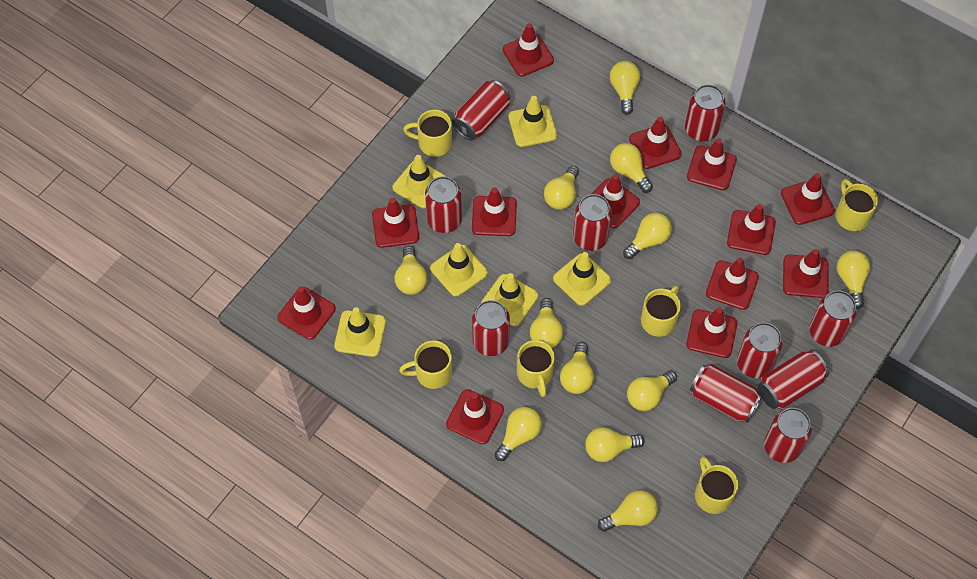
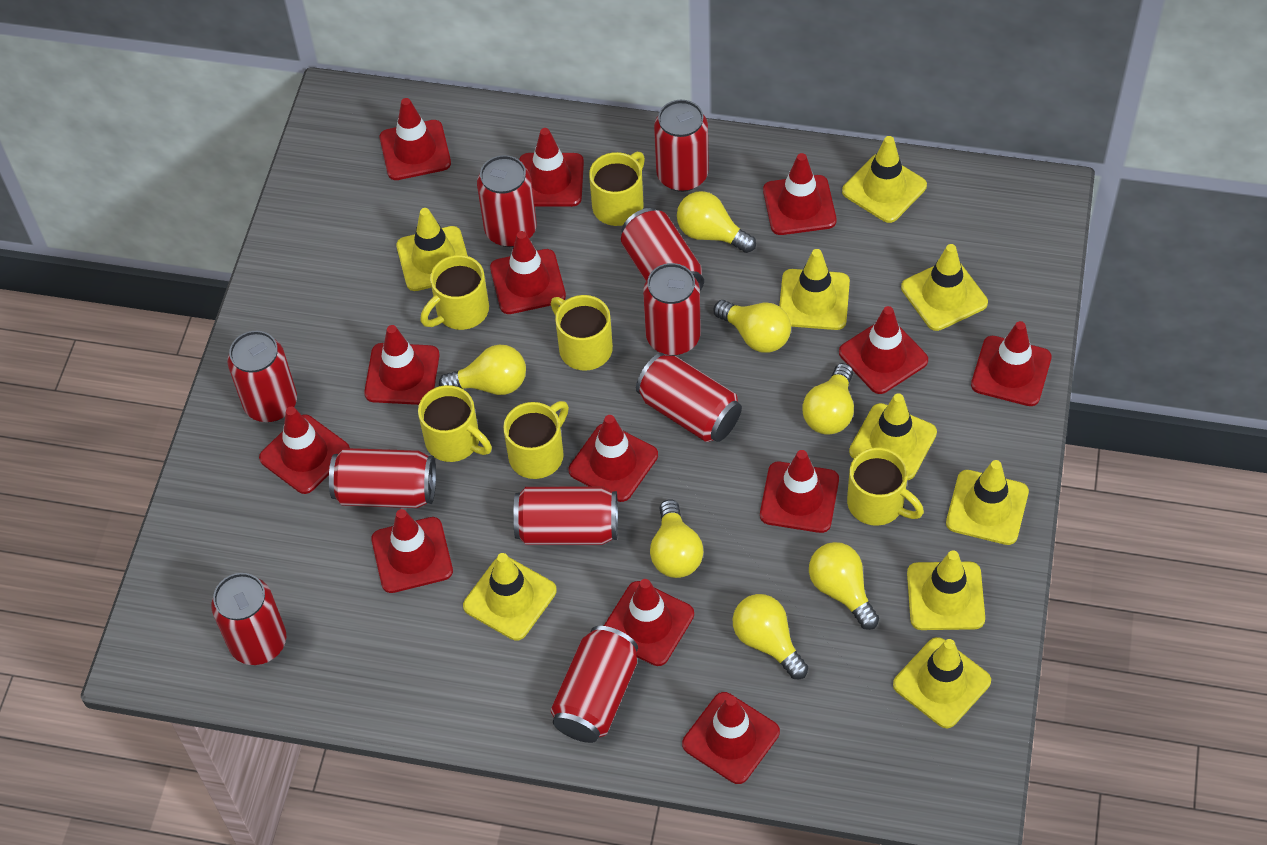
yellow light bulb: 12 -> 7
yellow traffic cone: 6 -> 9

